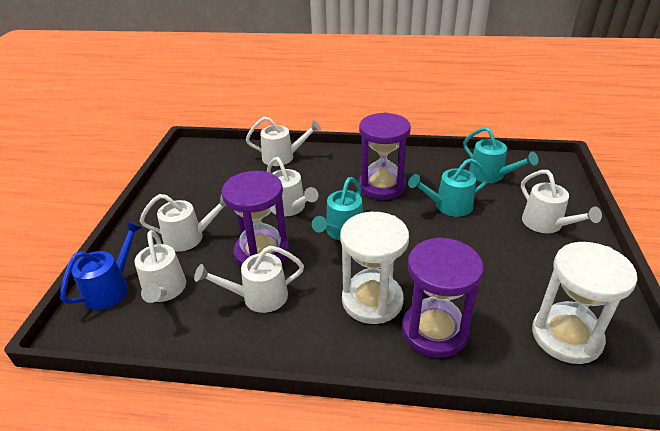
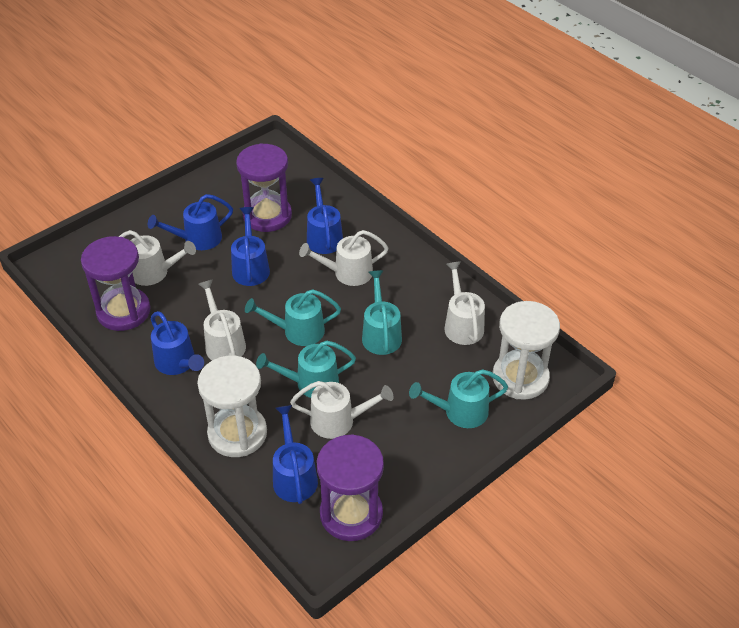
blue watering can: 1 -> 5
turquoise watering can: 3 -> 4
white watering can: 6 -> 5

